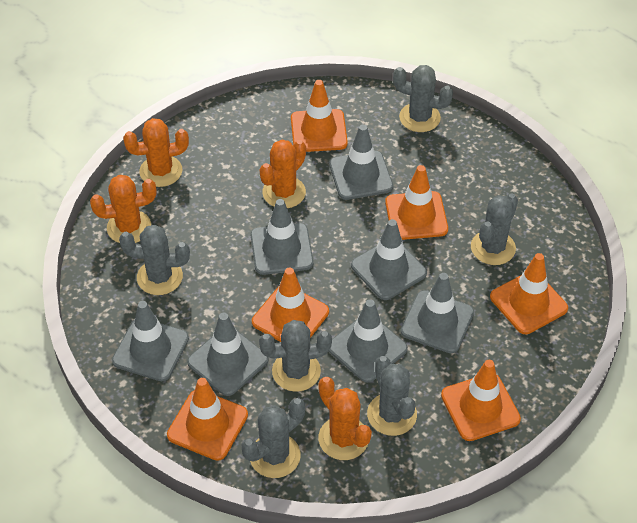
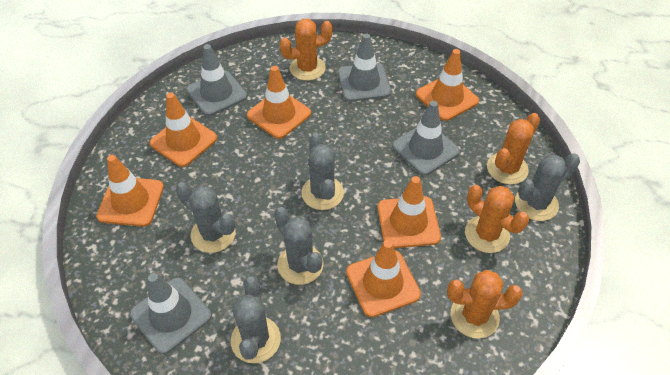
grey cactus: 6 -> 5
grey traffic cone: 7 -> 4

